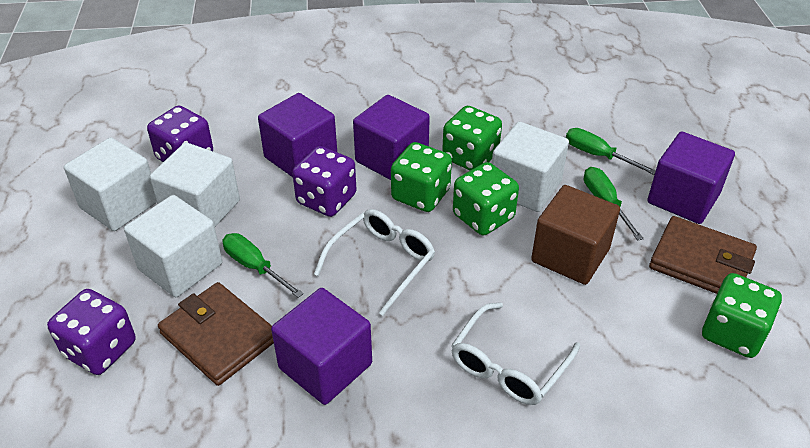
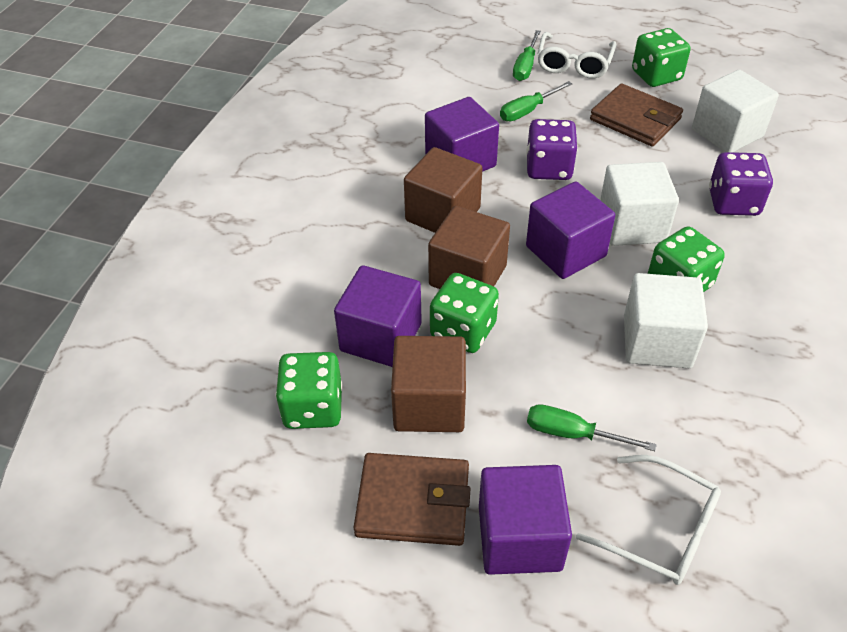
brown cube: 1 -> 3
purple dice: 3 -> 2
white cube: 4 -> 3

